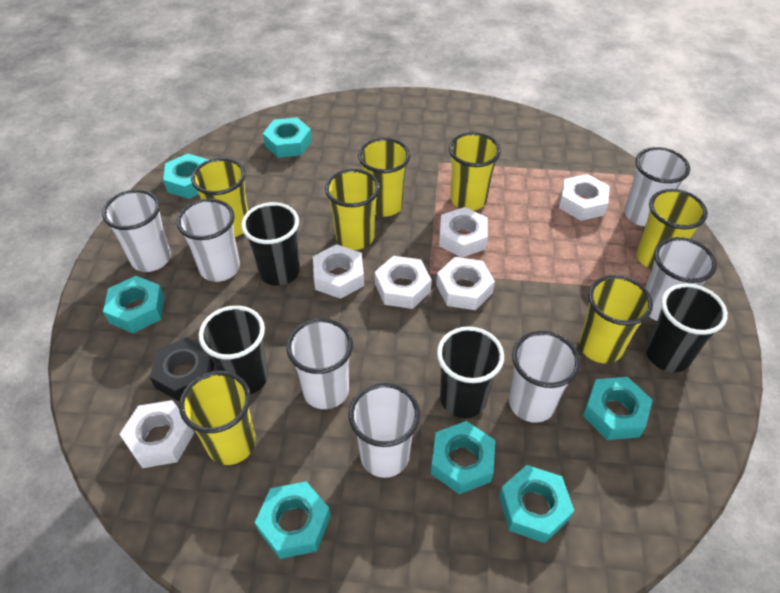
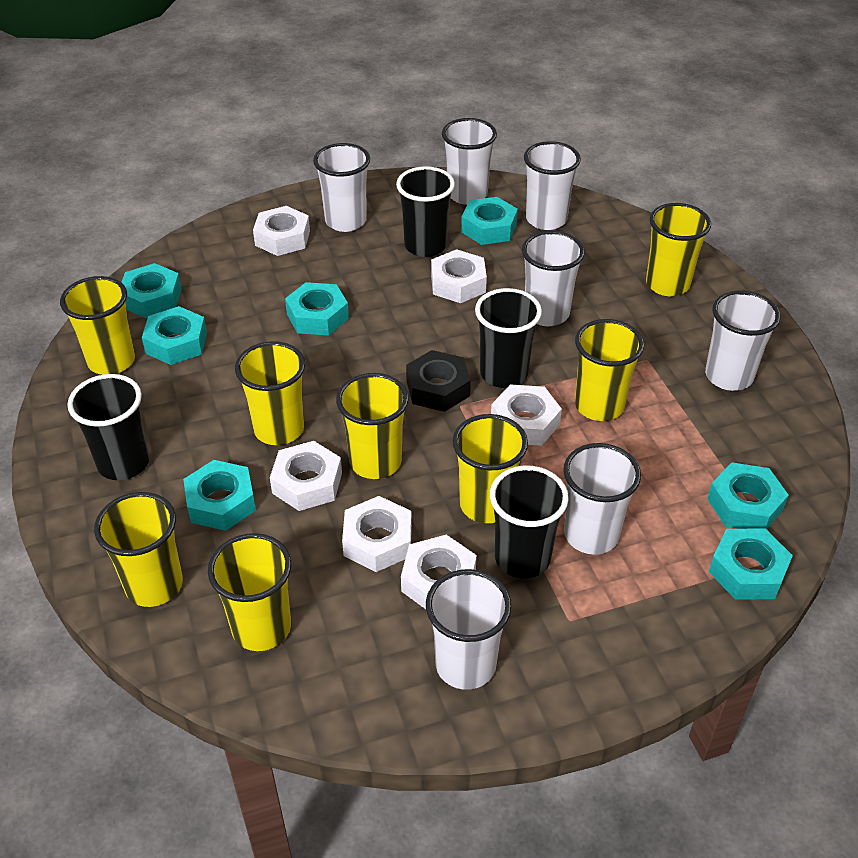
yellow cup: 7 -> 8

